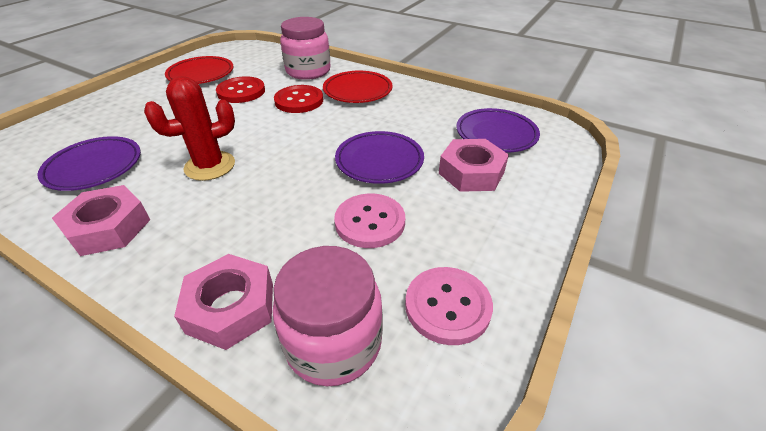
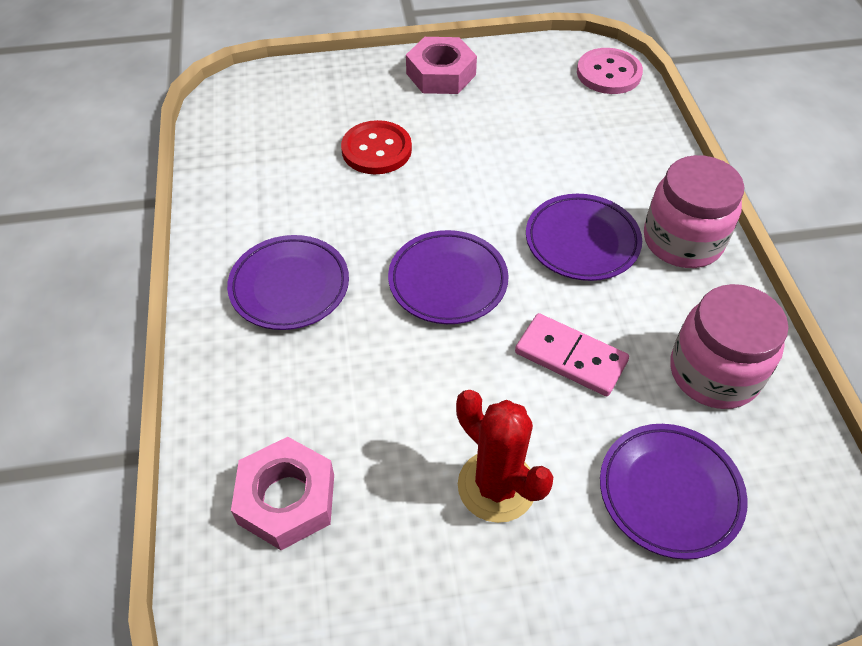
pink button: 2 -> 1
pink domino: 0 -> 1
pink nut: 3 -> 2
purple plate: 3 -> 4
red button: 2 -> 1
red plate: 2 -> 0

